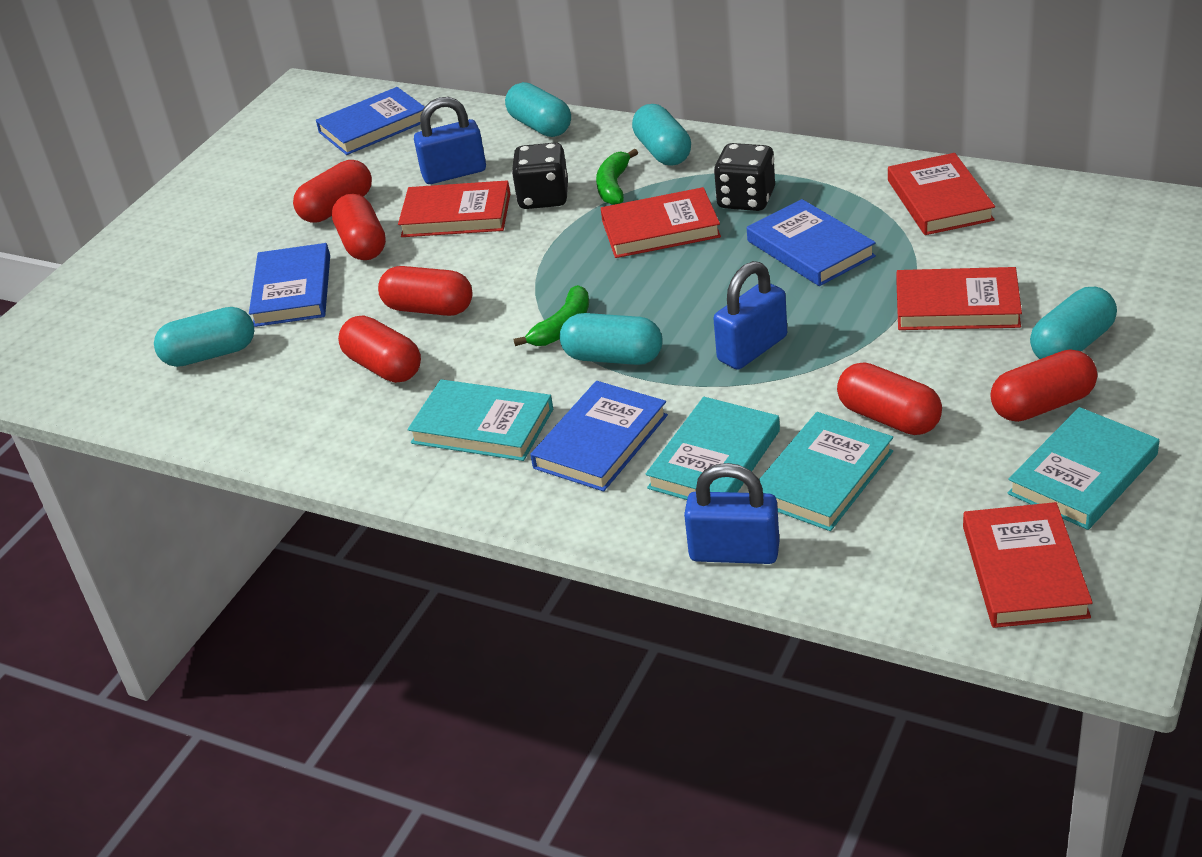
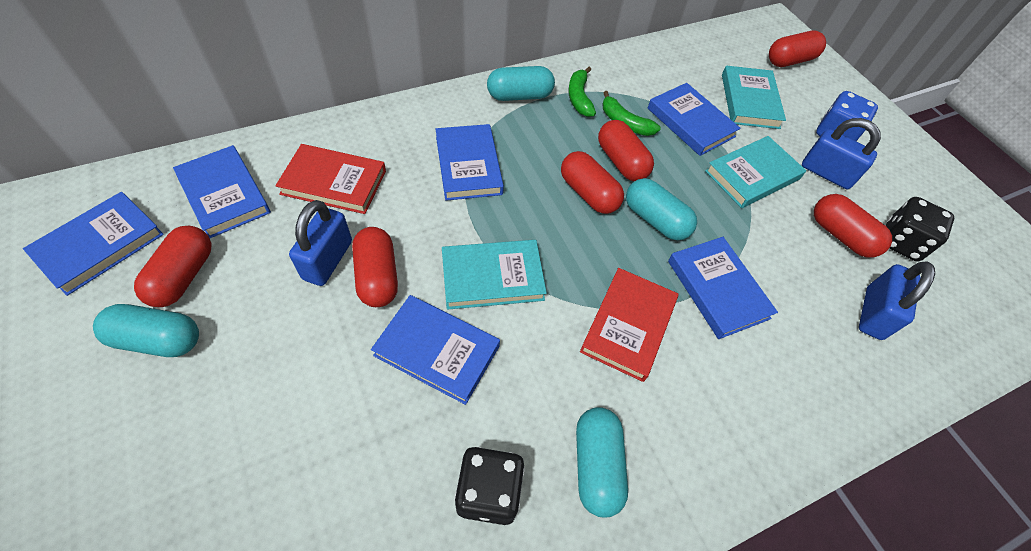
blue book: 4 -> 6
blue dice: 0 -> 1
red book: 5 -> 2
turquoise book: 4 -> 3
turquoise capsule: 5 -> 4

